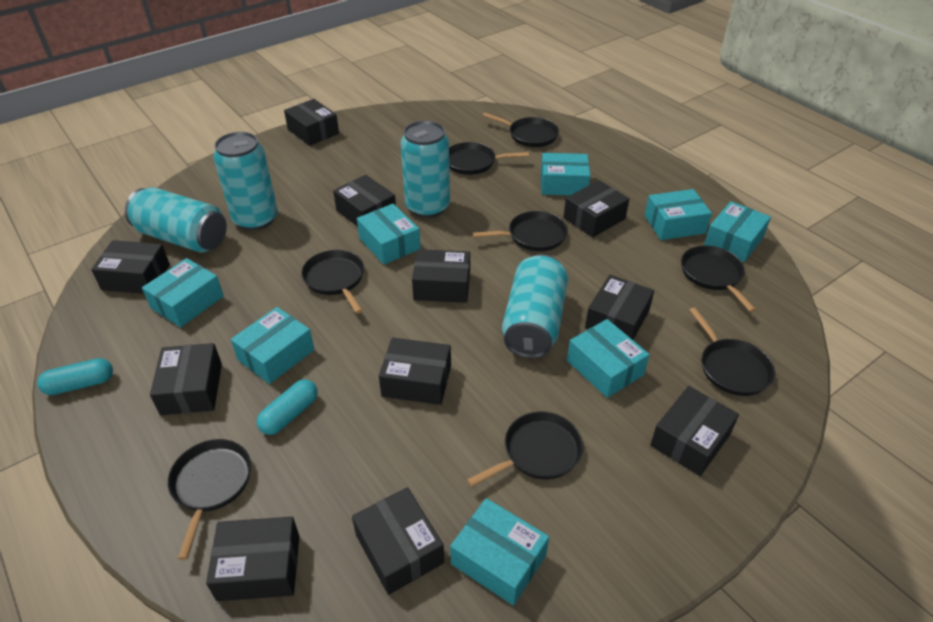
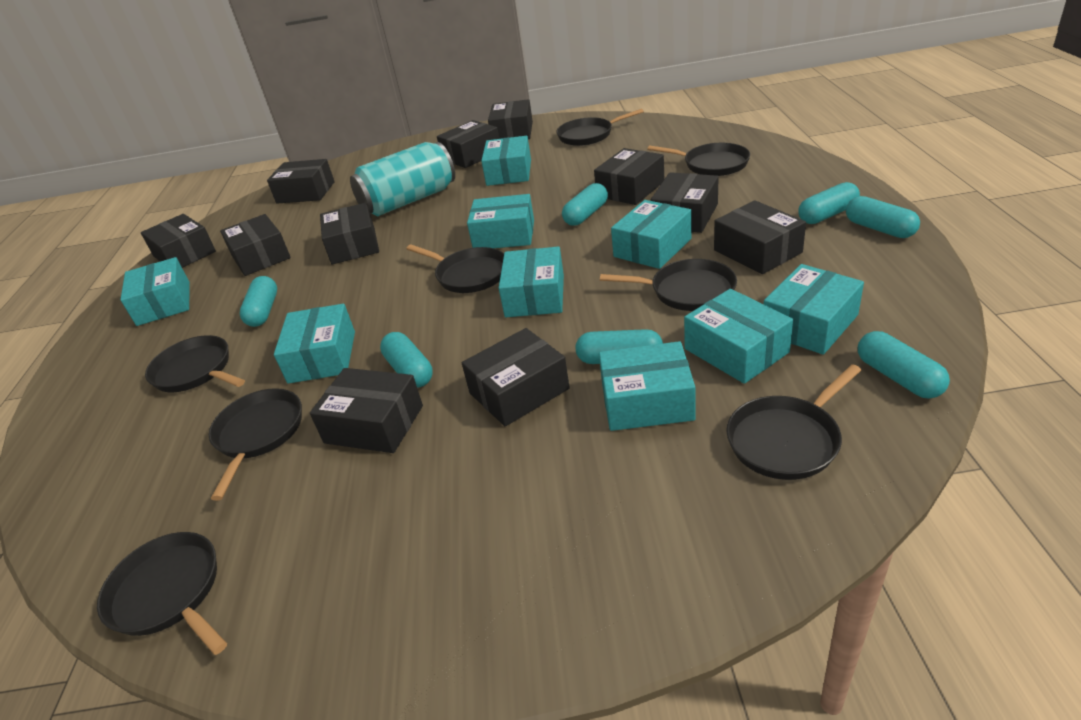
turquoise box: 8 -> 9
turquoise can: 4 -> 1
turquoise capsule: 2 -> 7

